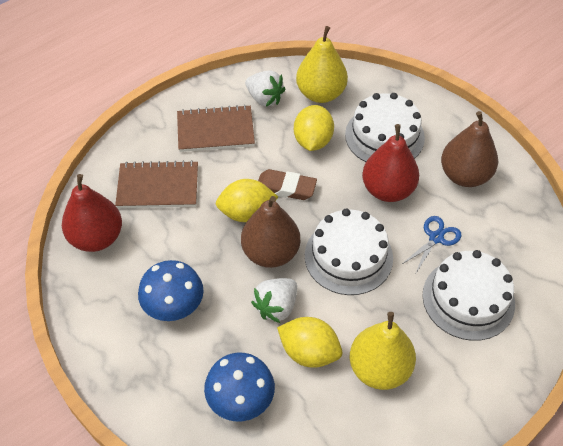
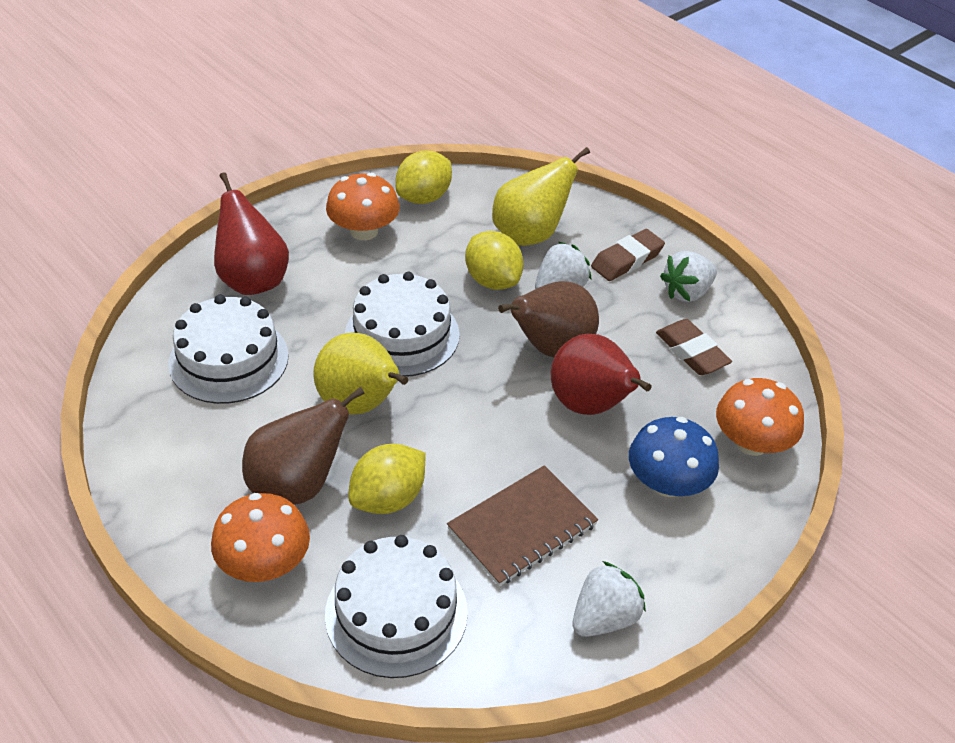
blue mushroom: 2 -> 1
blue scissors: 1 -> 0
brown eraser: 1 -> 2
brown notebook: 2 -> 1
orange mushroom: 0 -> 3
white strawberry: 2 -> 3

